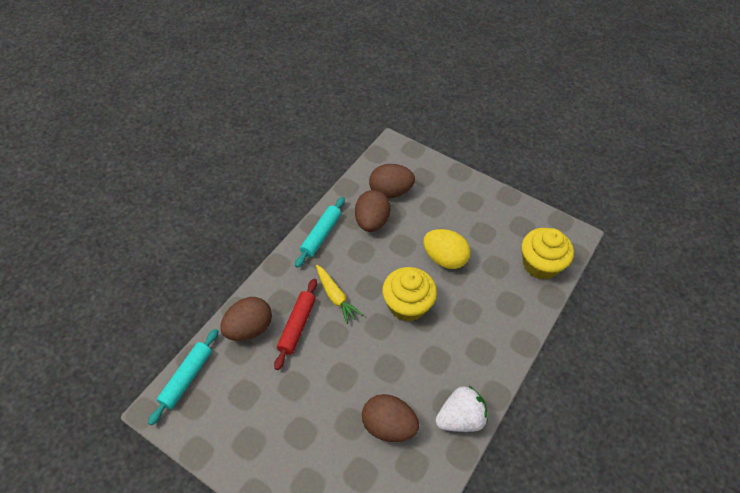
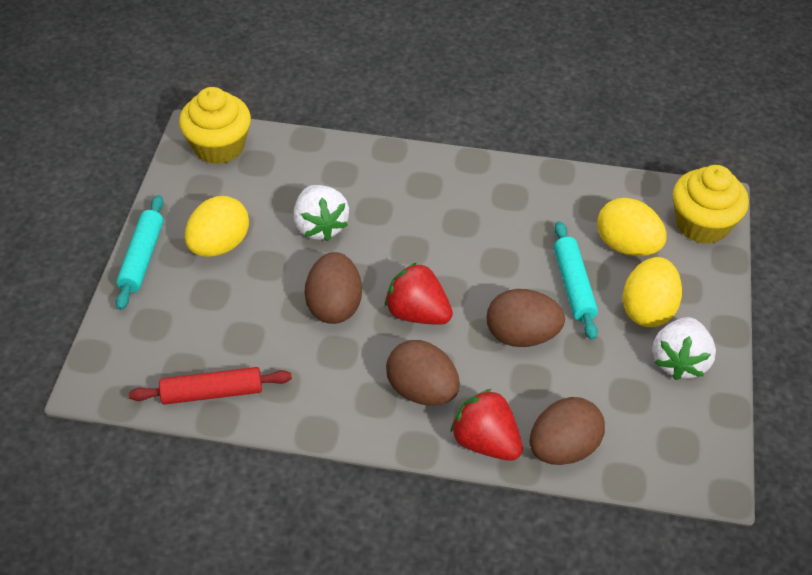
red strawberry: 0 -> 2
white strawberry: 1 -> 2
yellow carrot: 1 -> 0
yellow egg: 1 -> 3

